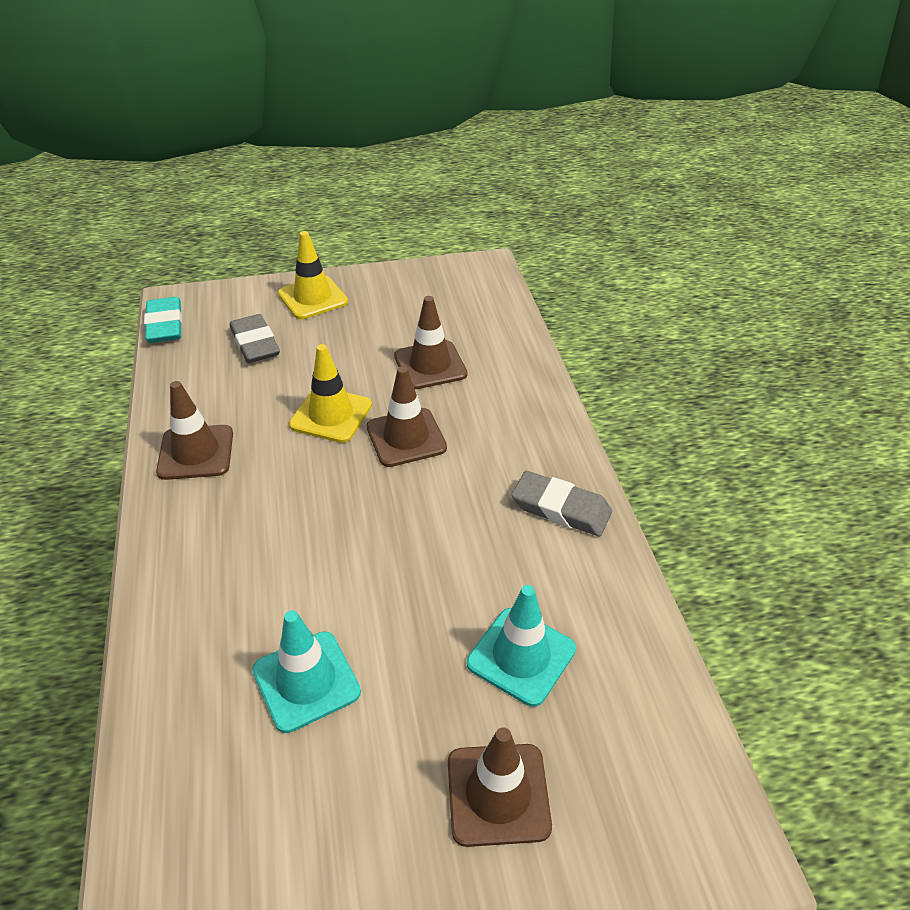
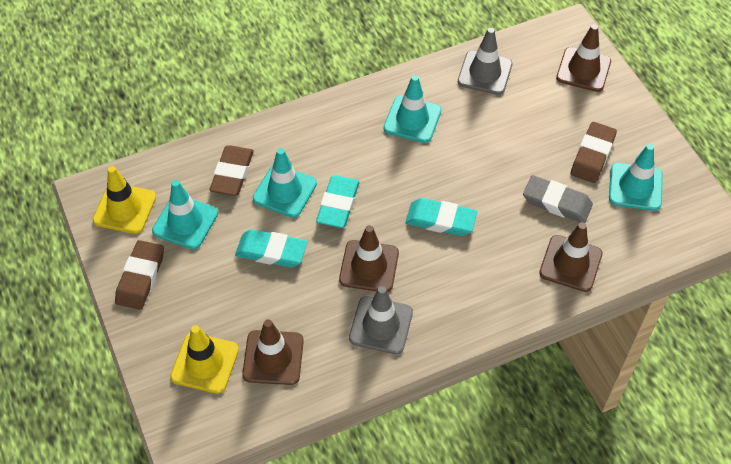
brown eraser: 0 -> 3
grey eraser: 2 -> 1
grey traffic cone: 0 -> 2
turquoise eraser: 1 -> 3
turquoise traffic cone: 2 -> 4

